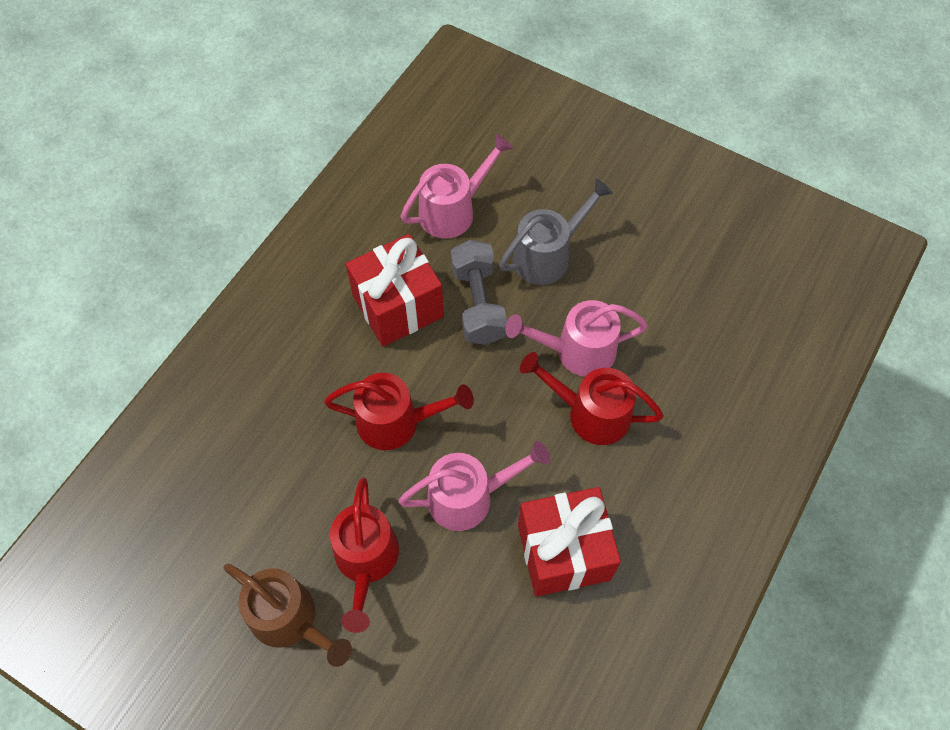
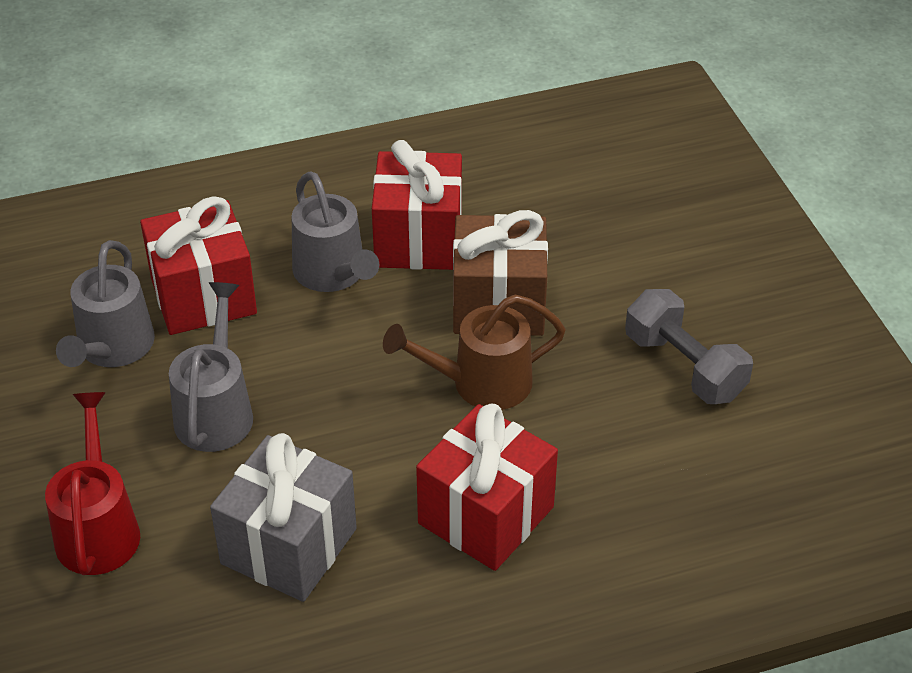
brown gift: 0 -> 1
grey gift: 0 -> 1
grey watering can: 1 -> 3
pink watering can: 3 -> 0
red gift: 2 -> 3
red watering can: 3 -> 1

